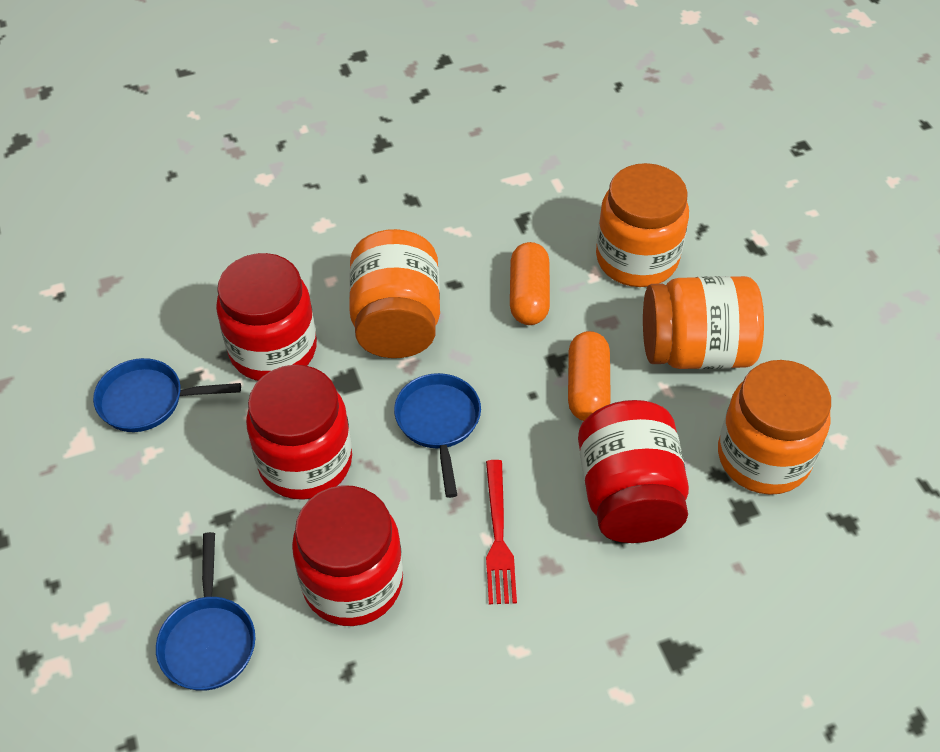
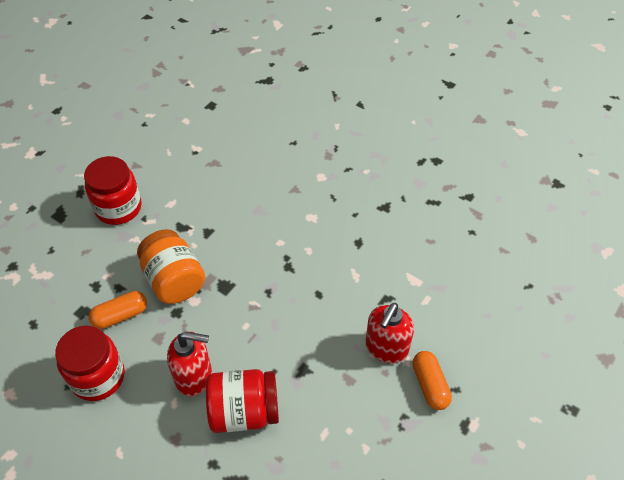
blue pan: 3 -> 0
orange jar: 4 -> 1
red fork: 1 -> 0
red jar: 4 -> 3
red soap dispenser: 0 -> 2

